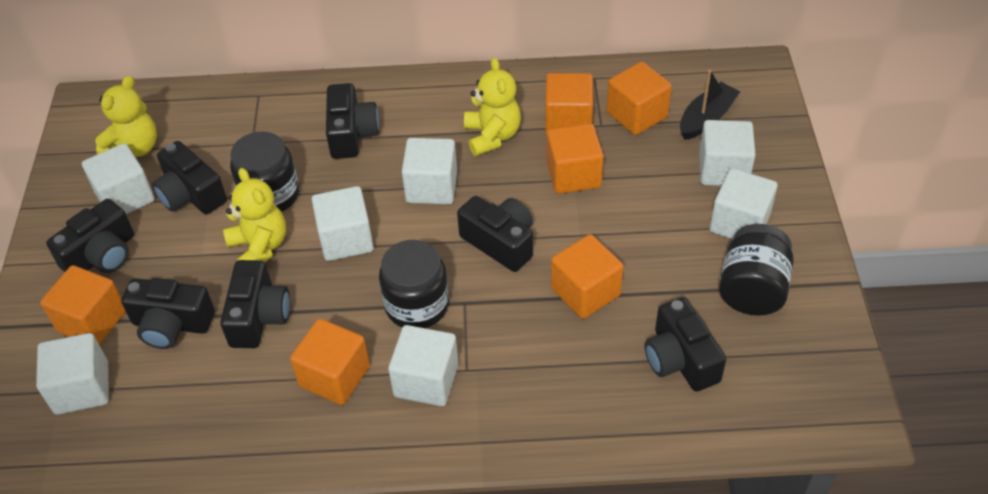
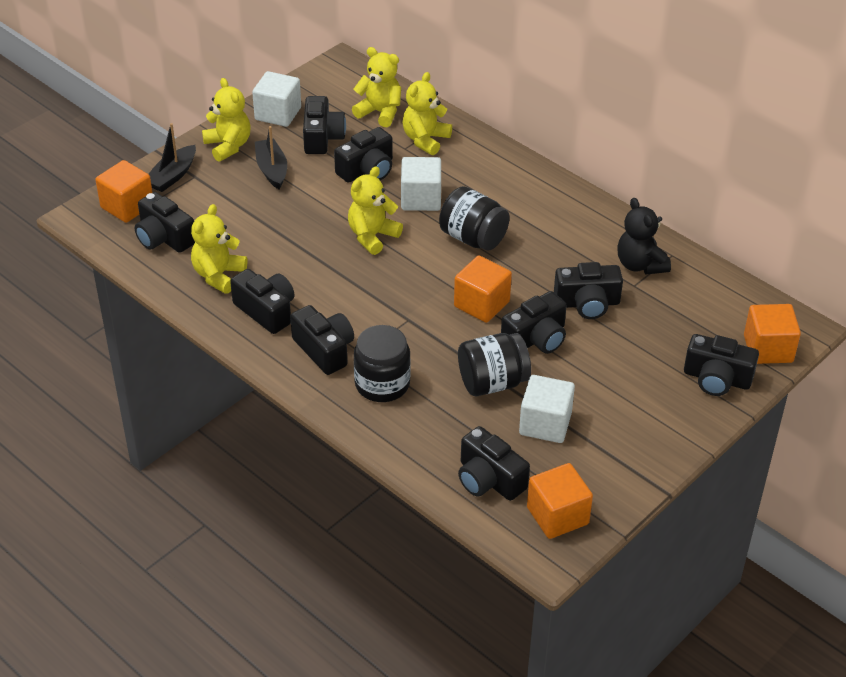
black boat: 1 -> 2
black camera: 7 -> 9
black teddy bear: 0 -> 1
orange cube: 6 -> 4
white cube: 7 -> 3
yellow teddy bear: 3 -> 5

